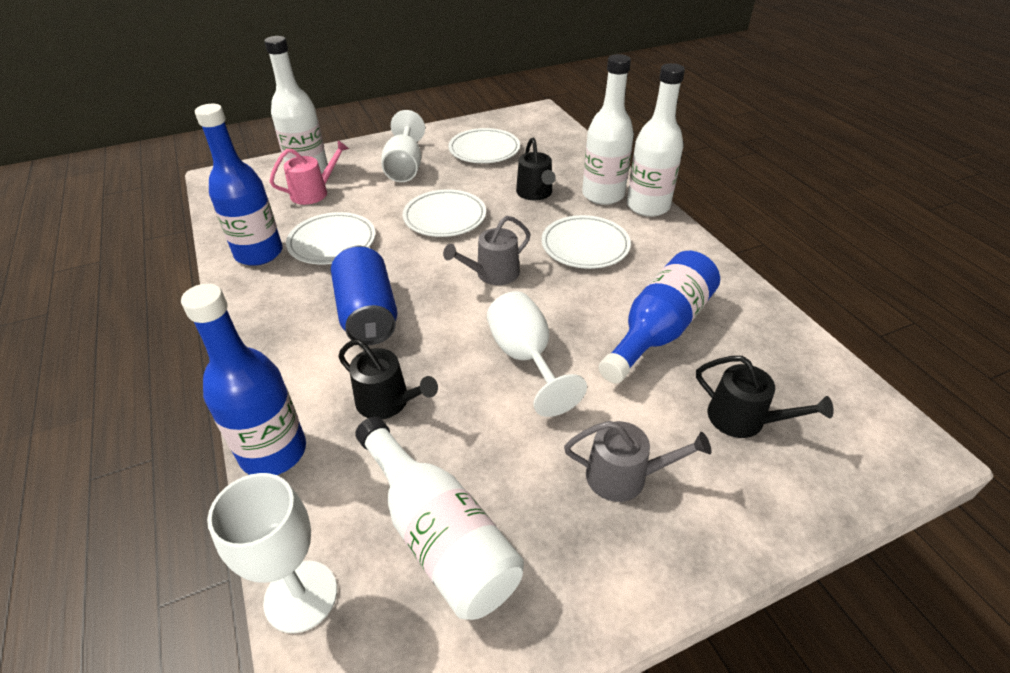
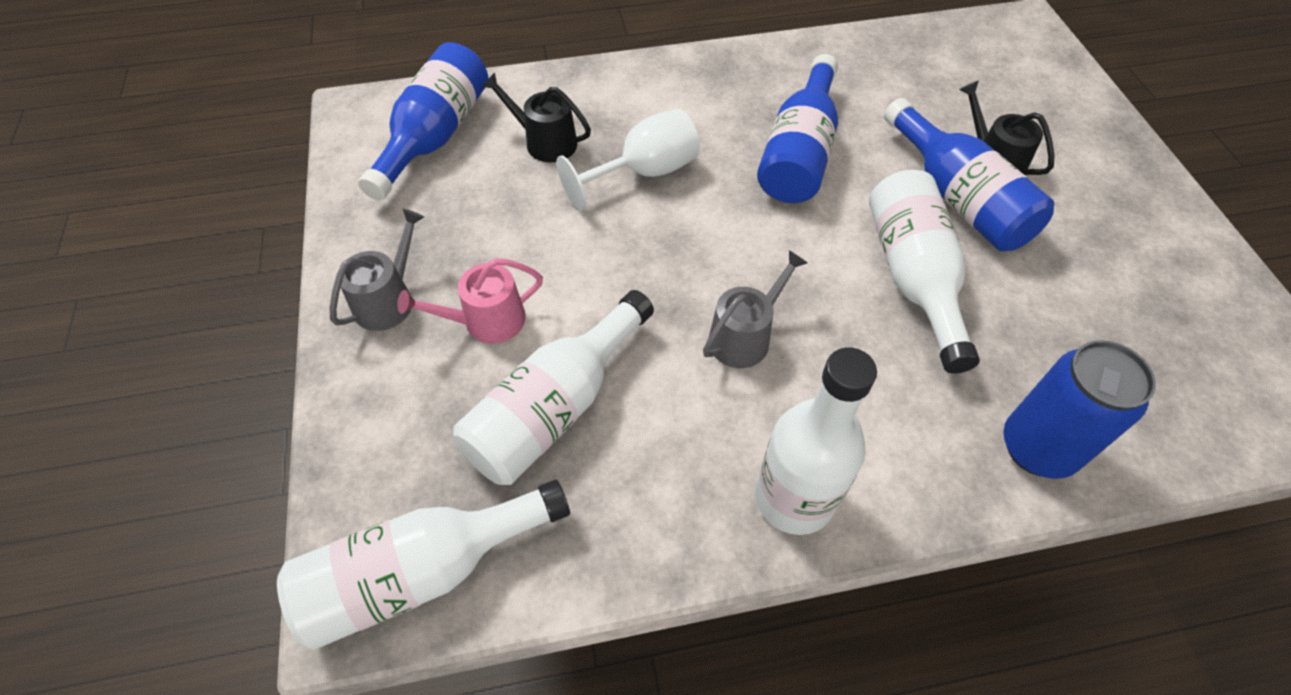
black watering can: 3 -> 2
white goblet: 3 -> 1
white plate: 4 -> 0

